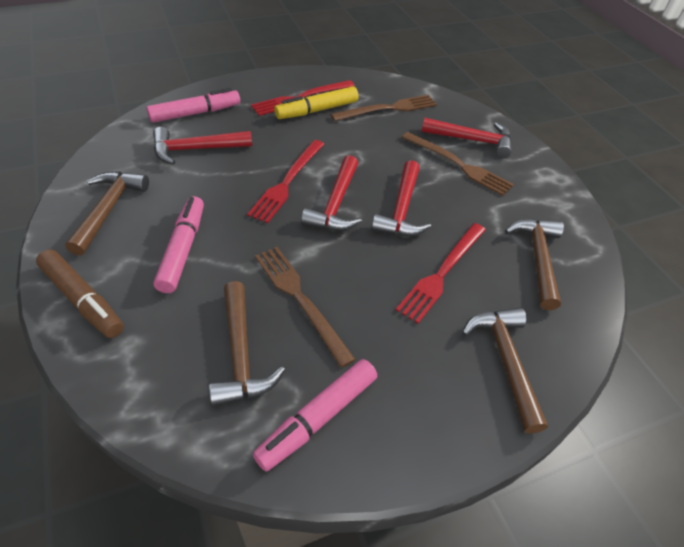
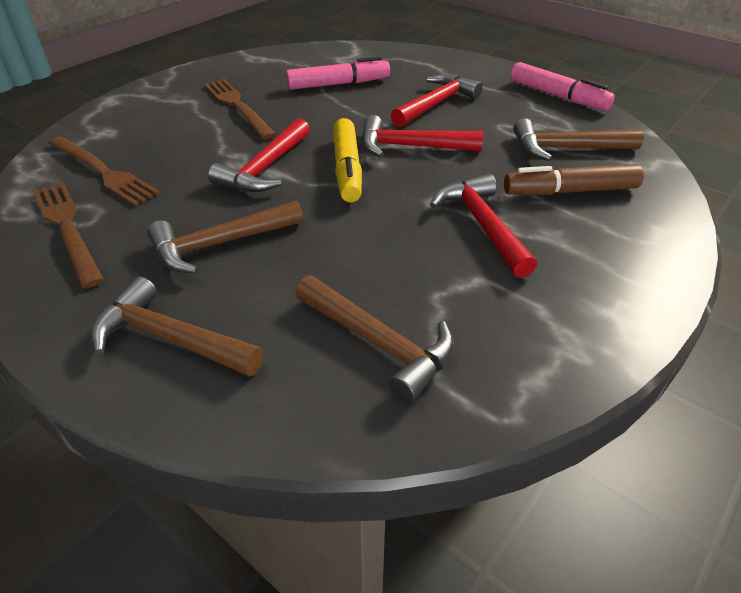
pink marker: 3 -> 2
red fork: 3 -> 0

